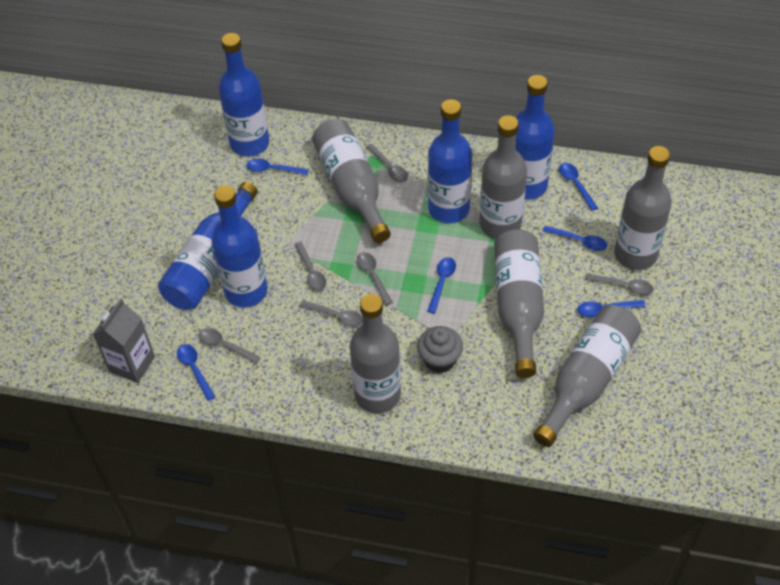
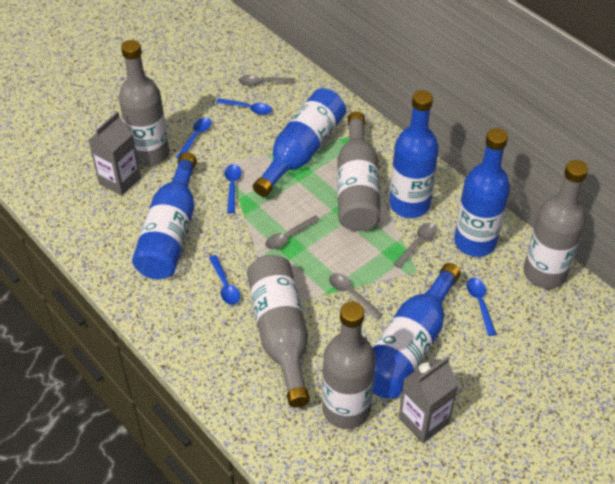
blue spoon: 6 -> 5
grey bottle: 6 -> 5
grey carton: 1 -> 2
grey cupcake: 1 -> 0
grey spoon: 6 -> 4

